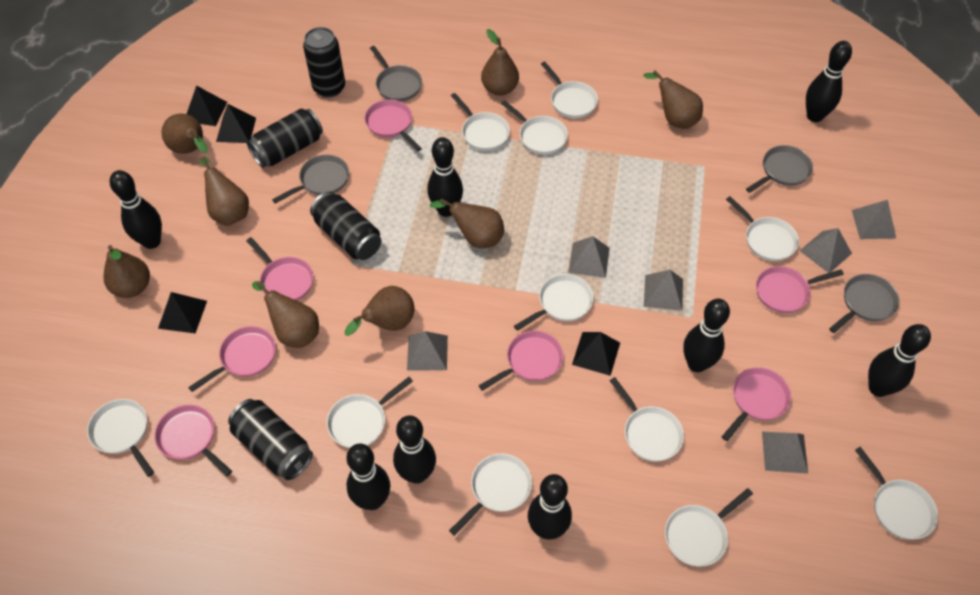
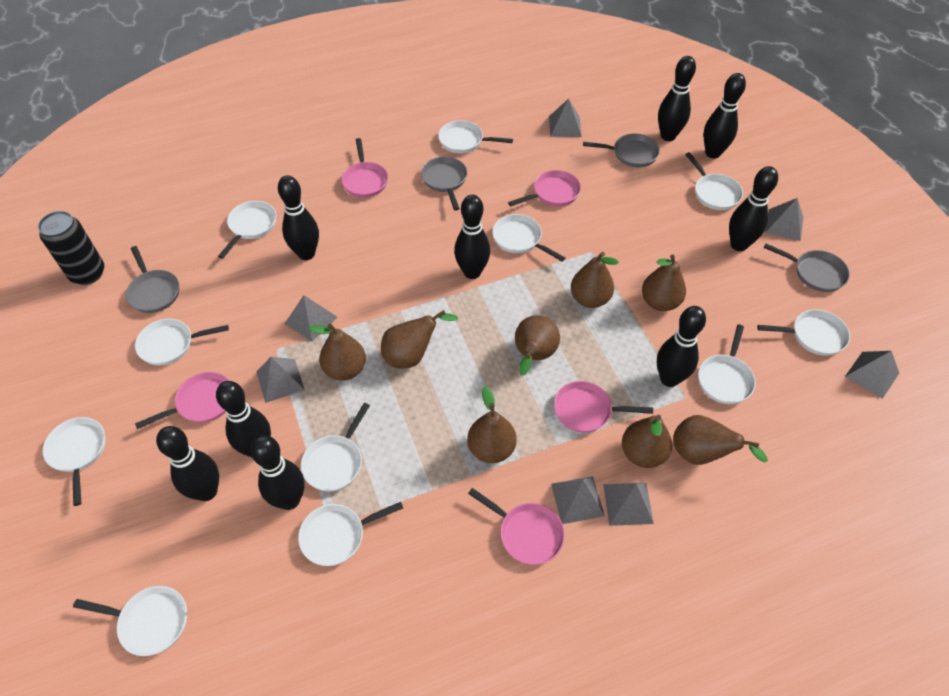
black bowling pin: 8 -> 9
black can: 4 -> 1
black pyramid: 4 -> 0
grey pyramid: 6 -> 7
pink pan: 7 -> 5

